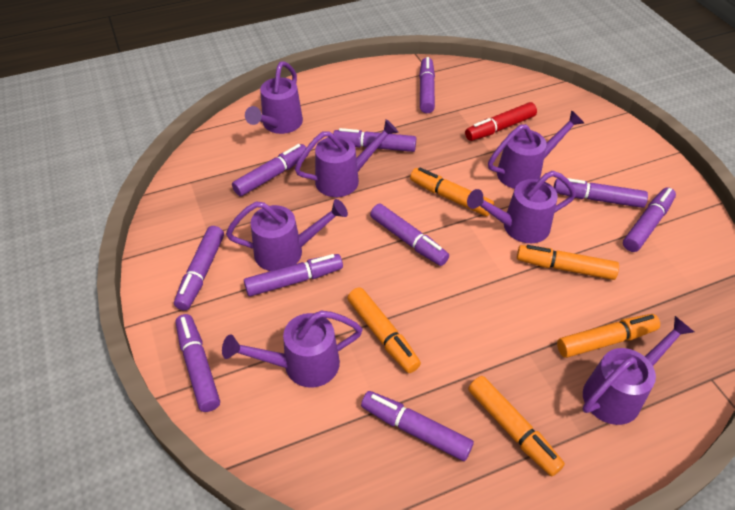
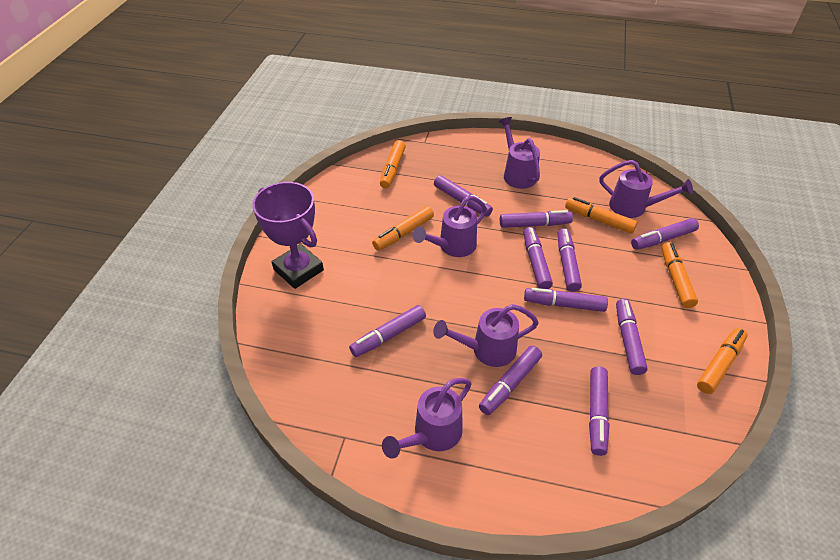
purple trophy: 0 -> 1
purple watering can: 7 -> 5
red marker: 1 -> 0

